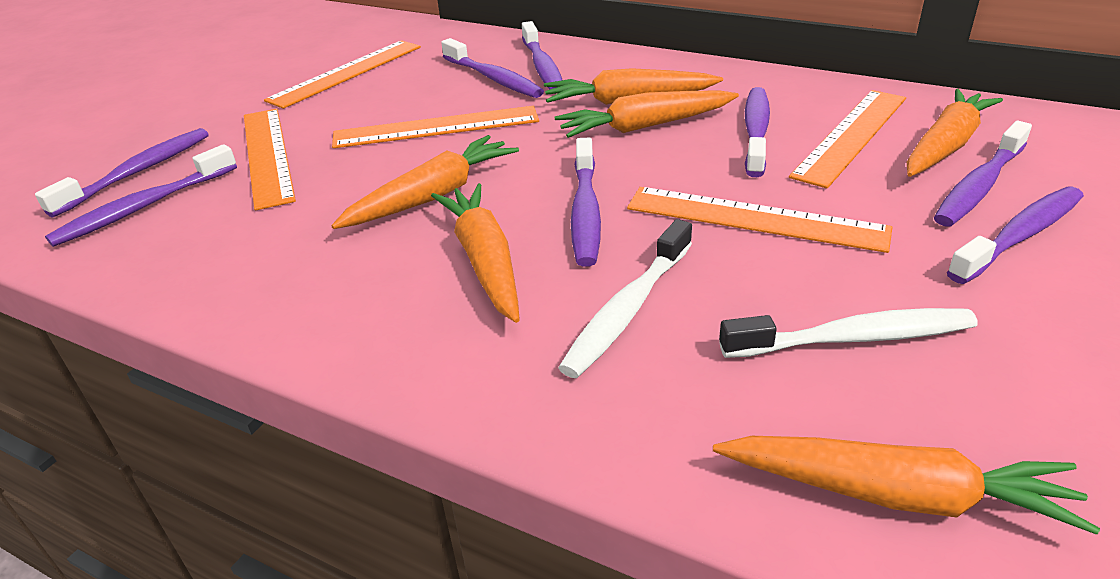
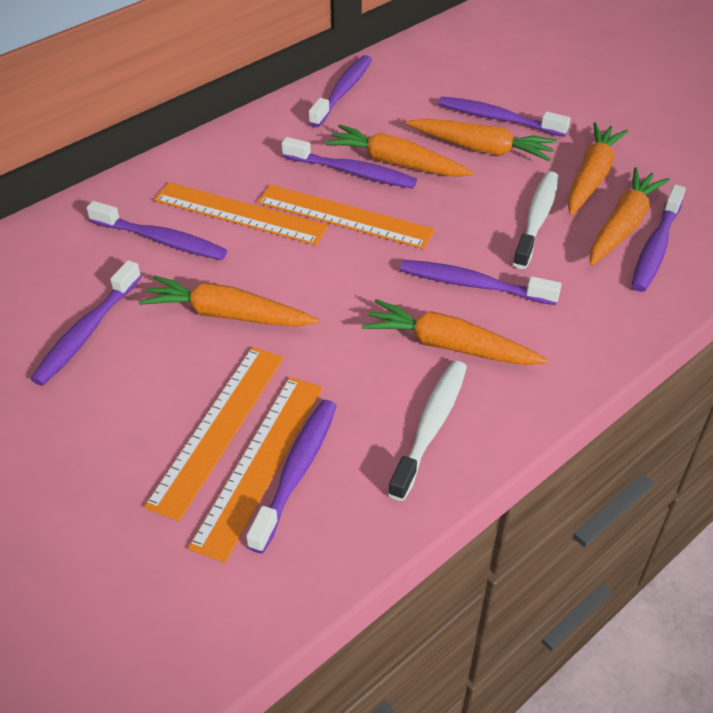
orange ruler: 5 -> 4

